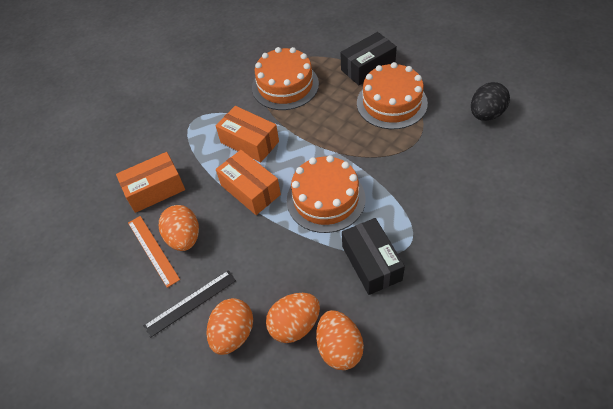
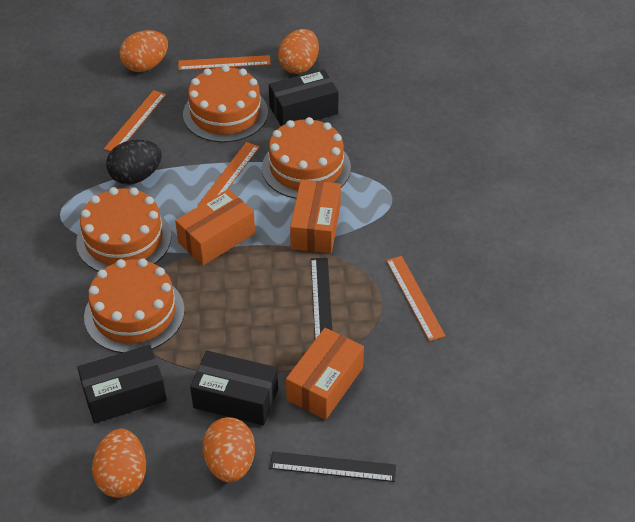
black box: 2 -> 3
black ruler: 1 -> 2
orange cake: 3 -> 4
orange ruler: 1 -> 4

